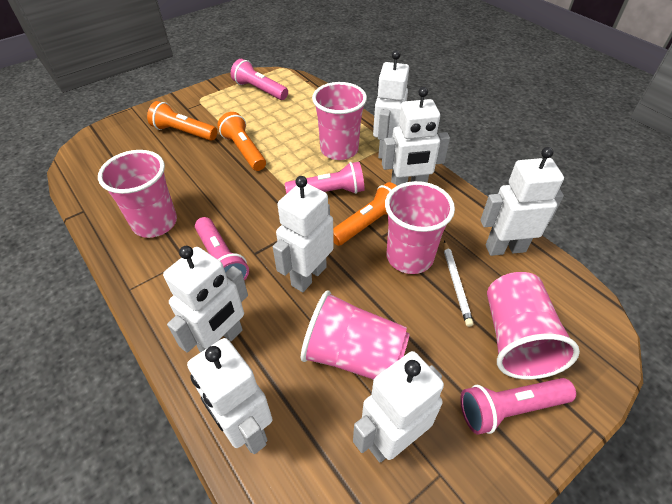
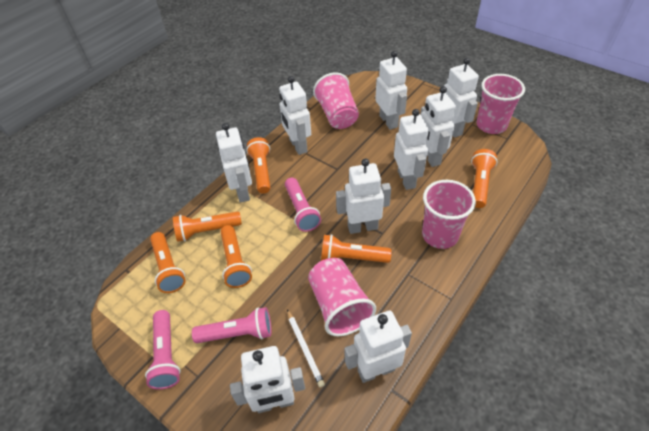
orange flashlight: 3 -> 6
pink cup: 5 -> 4
pink flashlight: 4 -> 3
white robot: 7 -> 9

